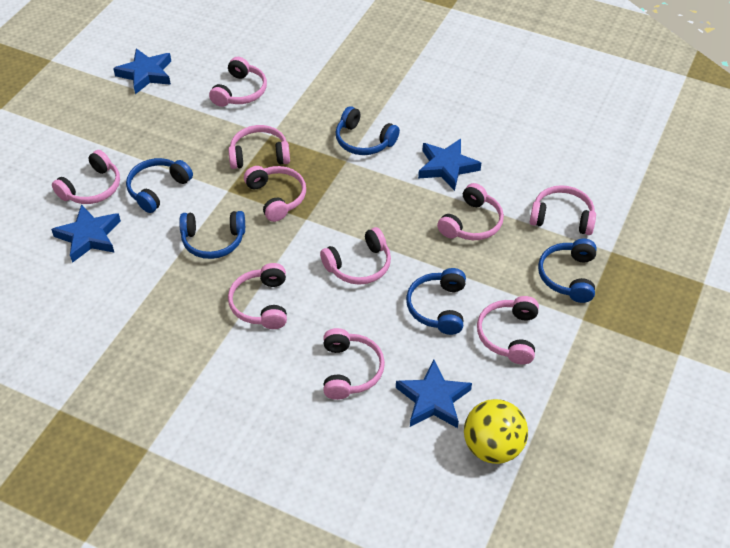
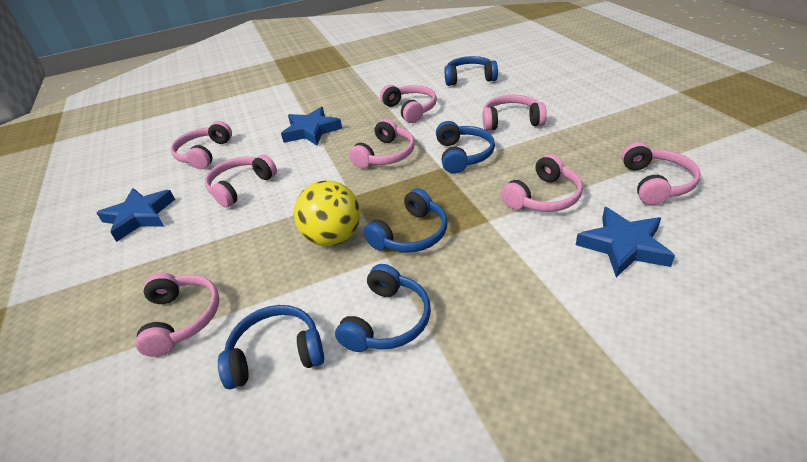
blue star: 4 -> 3
pink headphones: 10 -> 8

